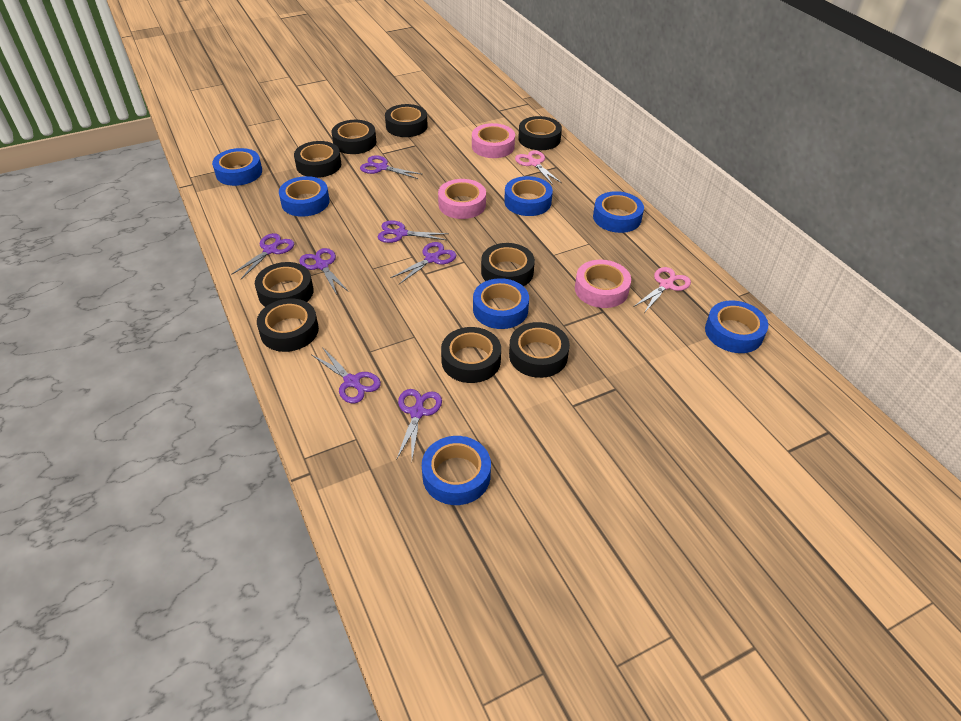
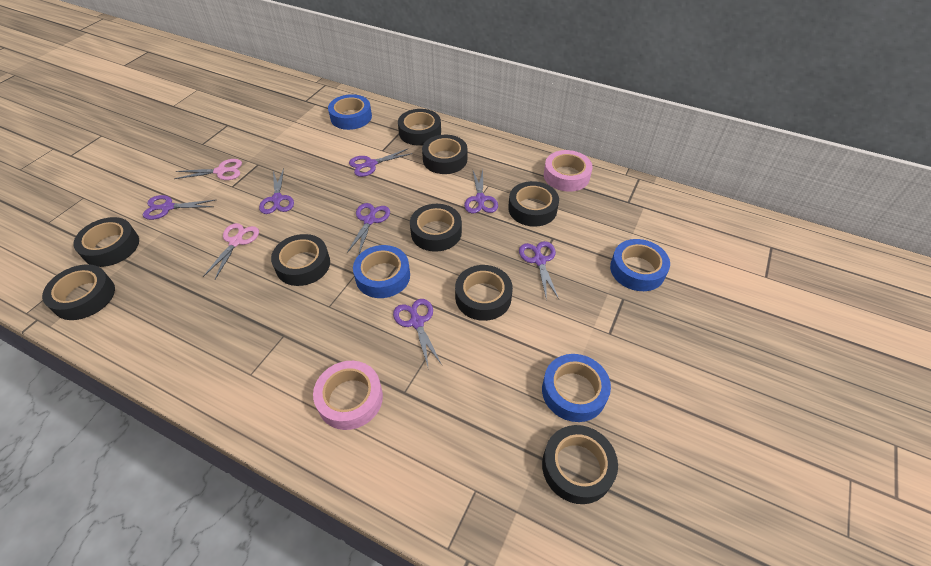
blue tape: 7 -> 4
pink tape: 3 -> 2

